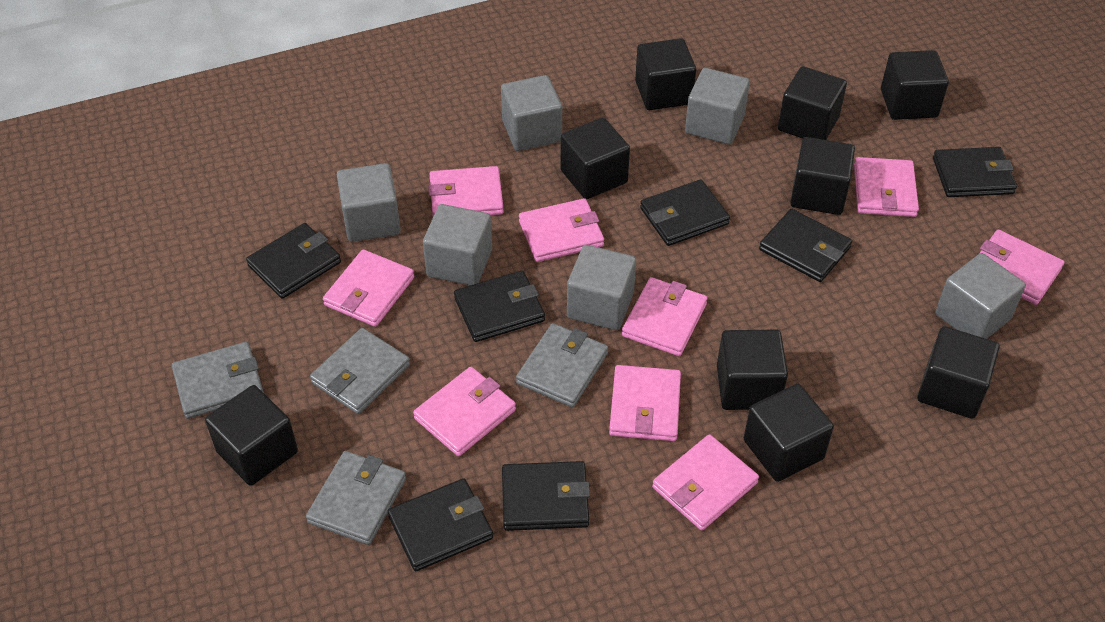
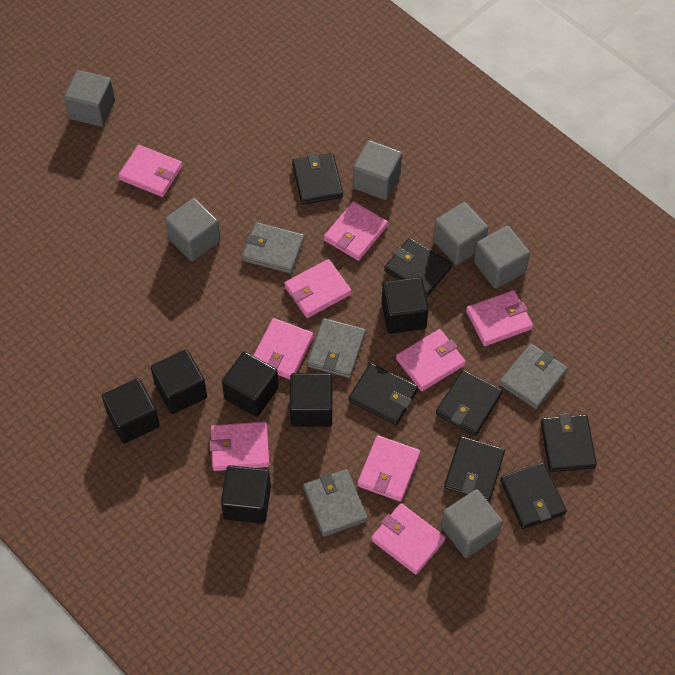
black cube: 9 -> 6

